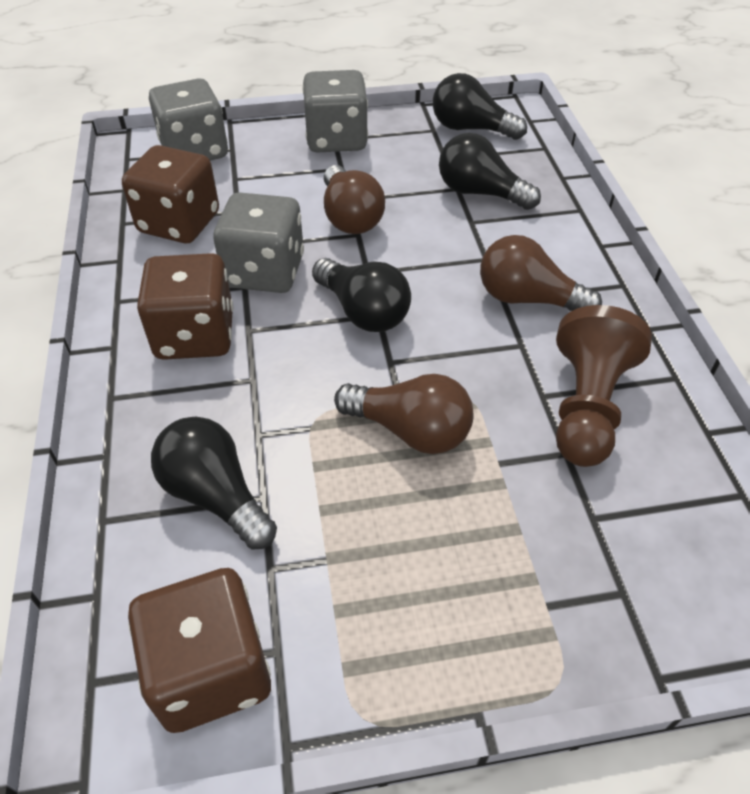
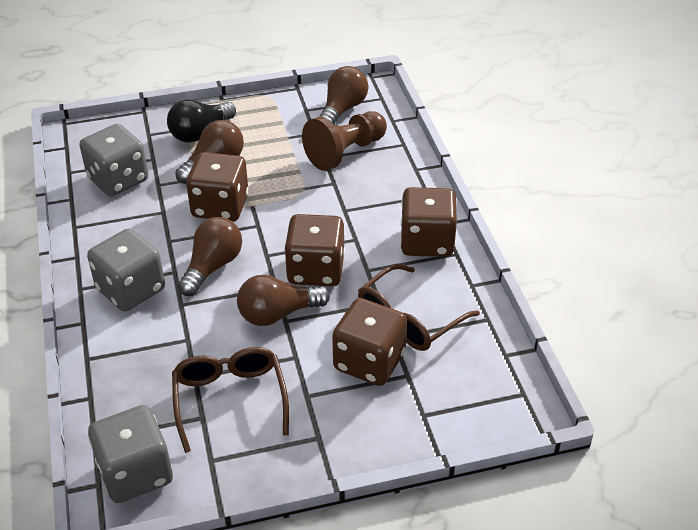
black light bulb: 4 -> 1
brown dice: 3 -> 4
brown glasses: 0 -> 2
brown light bulb: 3 -> 4

